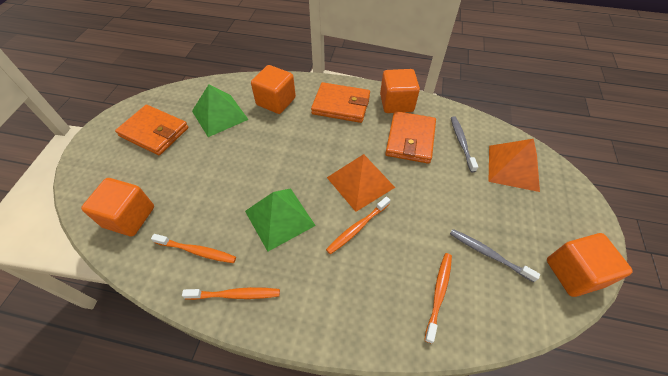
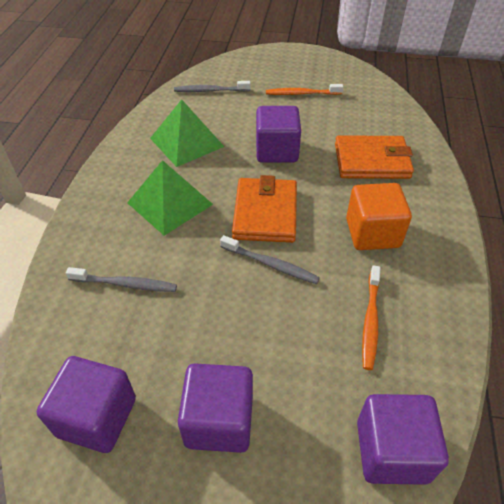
grey toothbrush: 2 -> 3
orange cube: 4 -> 1
orange pyramid: 2 -> 0
orange toothbrush: 4 -> 2
orange wallet: 3 -> 2
purple cube: 0 -> 4

